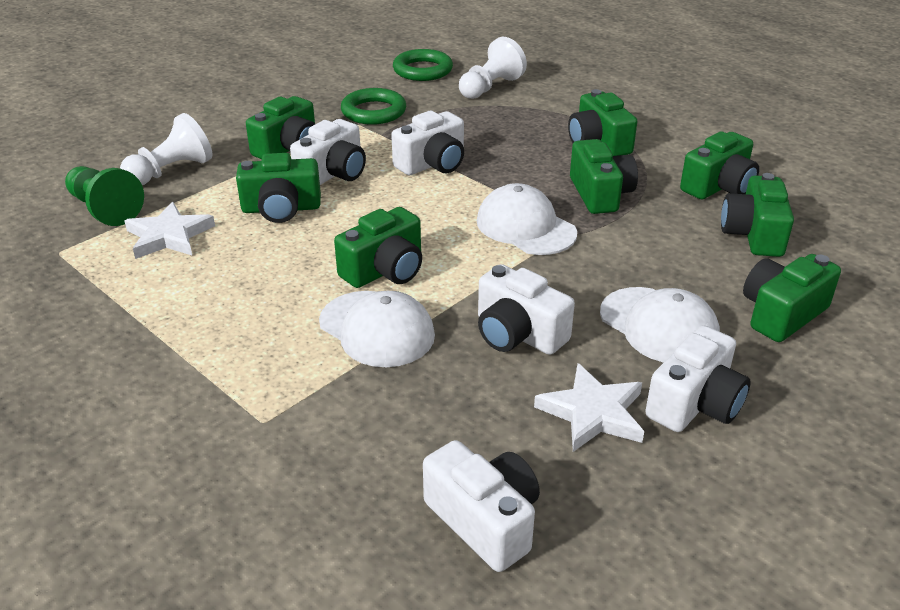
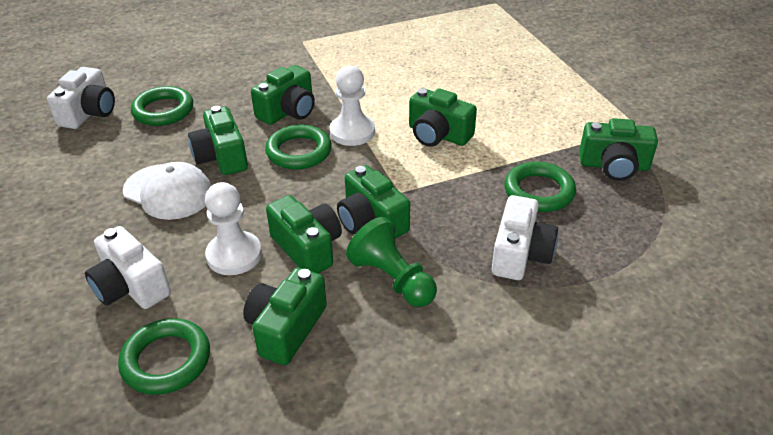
green camera: 8 -> 7
green ring: 2 -> 4
white camera: 5 -> 3
white cap: 3 -> 1
white star: 2 -> 0

